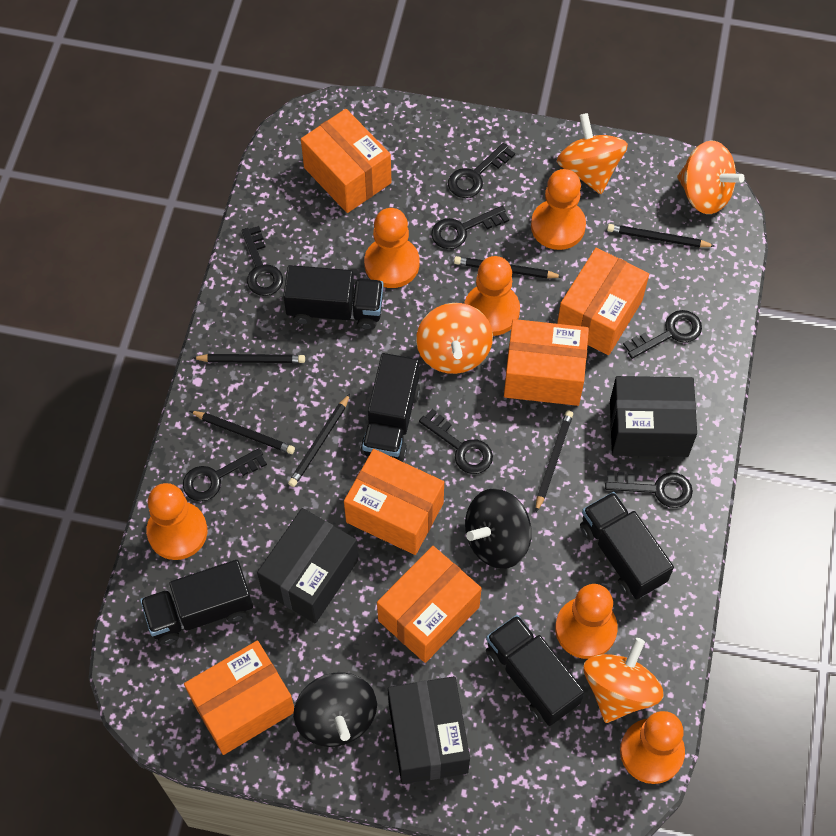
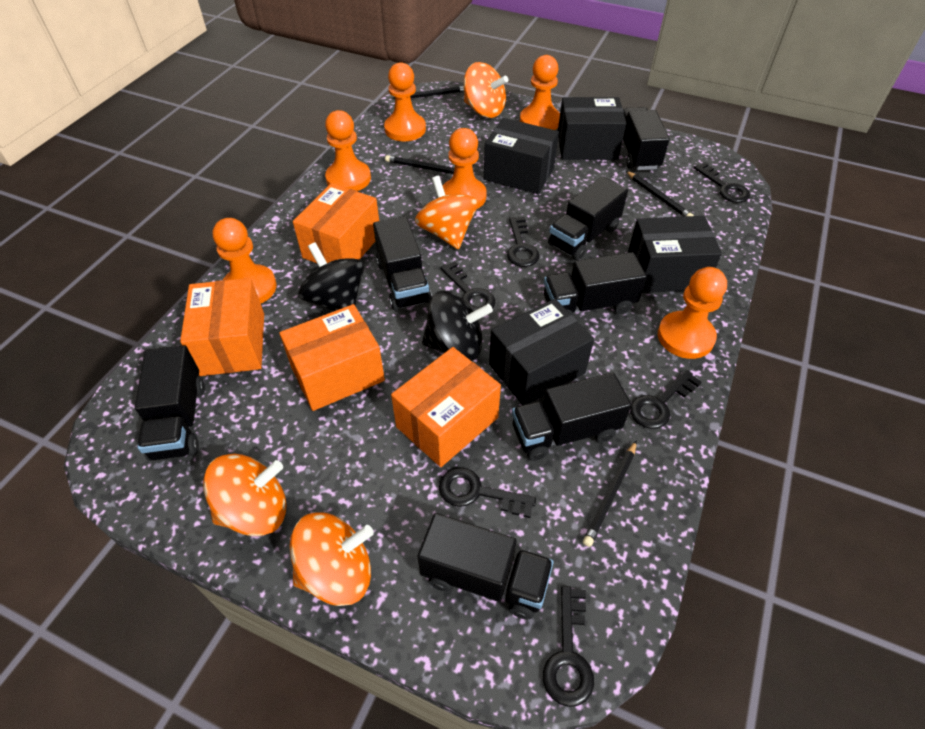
black box: 3 -> 4
black key: 7 -> 6
black pencil: 6 -> 4
black truck: 5 -> 7
orange box: 6 -> 4

